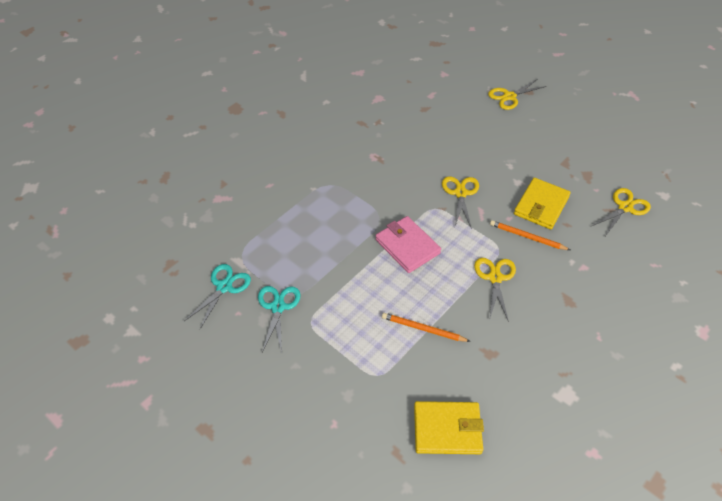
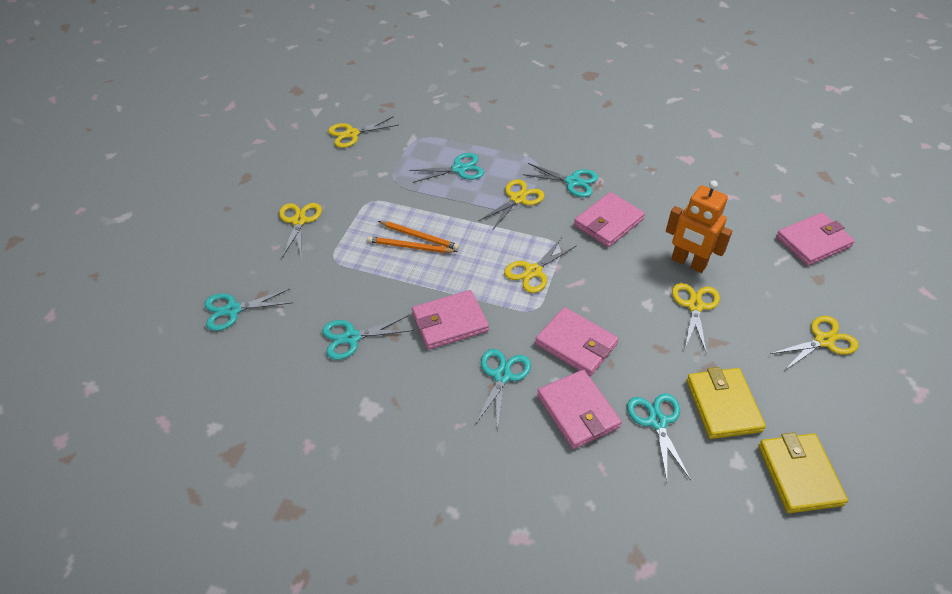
orange robot: 0 -> 1
pink wallet: 1 -> 5
turquoise scissors: 2 -> 6
yellow scissors: 4 -> 6

